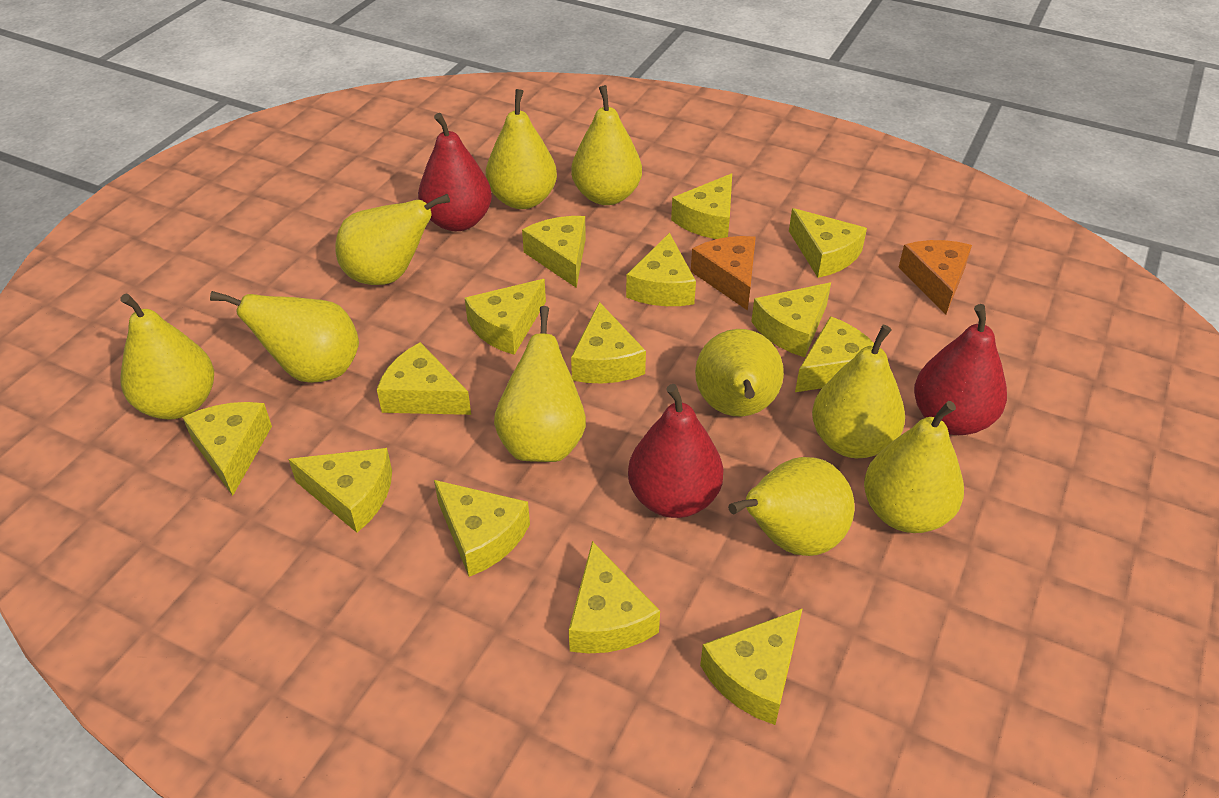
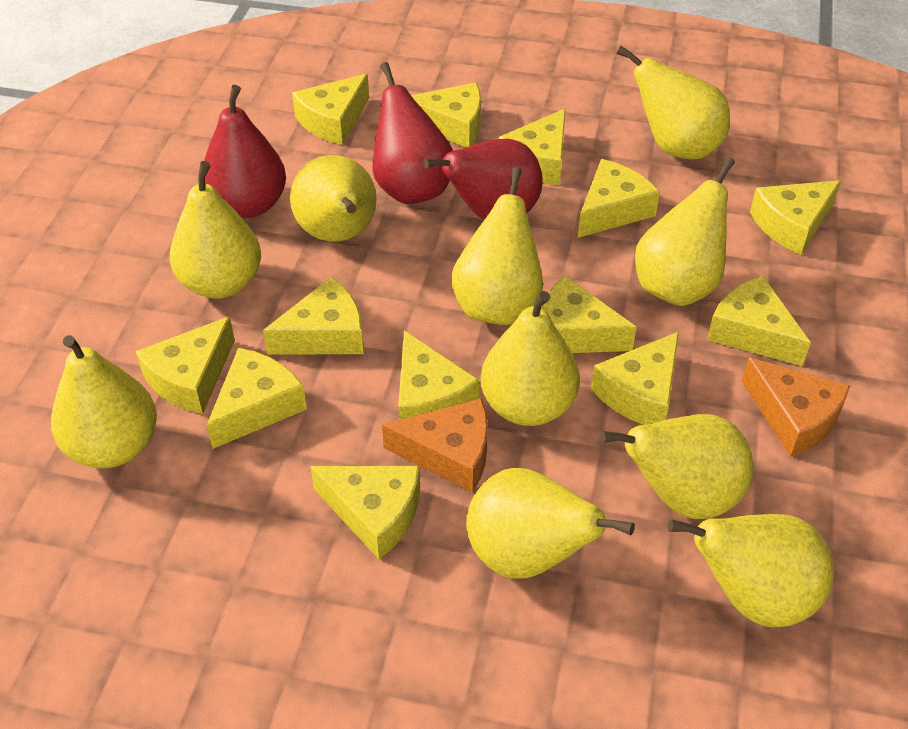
yellow cheese: 14 -> 13

